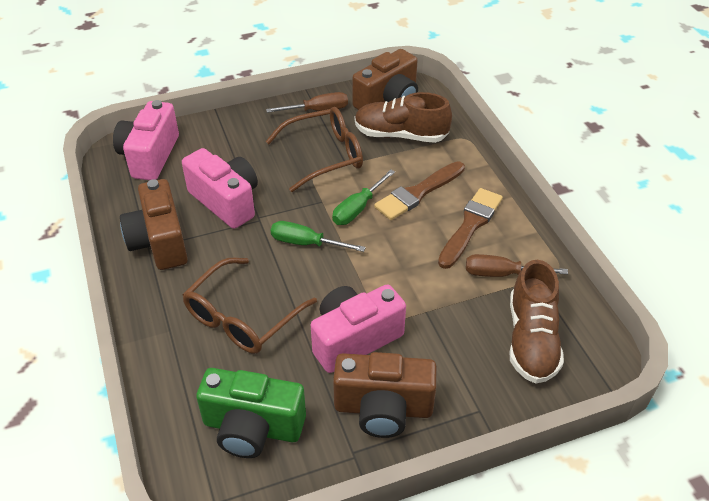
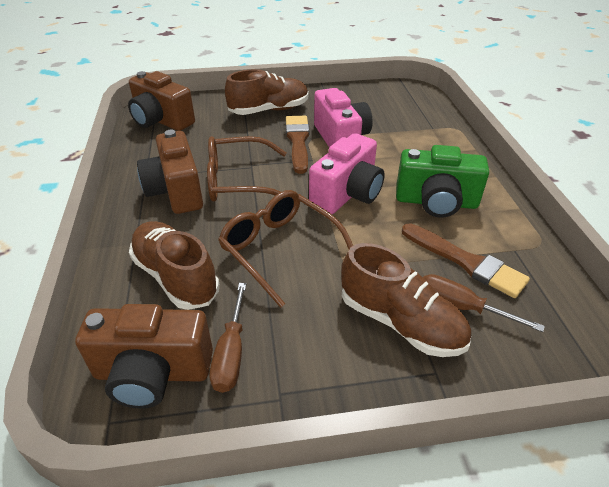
brown shoe: 2 -> 3
green screwdriver: 2 -> 0
pink camera: 3 -> 2

